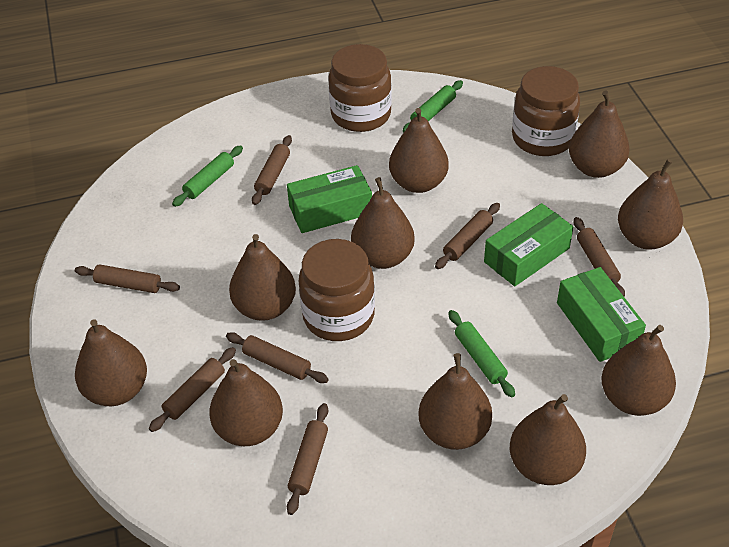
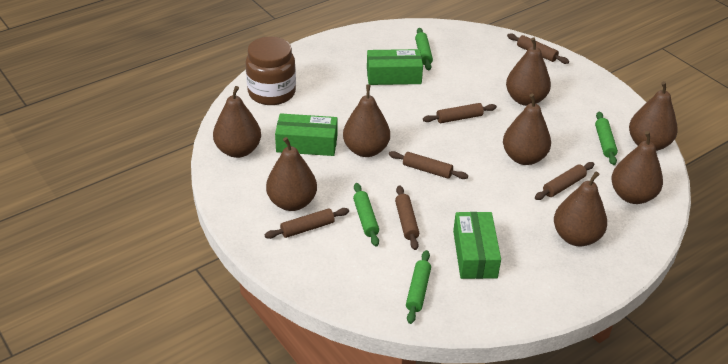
brown jar: 3 -> 1
brown pear: 10 -> 8
brown rolling pin: 7 -> 6
green rolling pin: 3 -> 4

